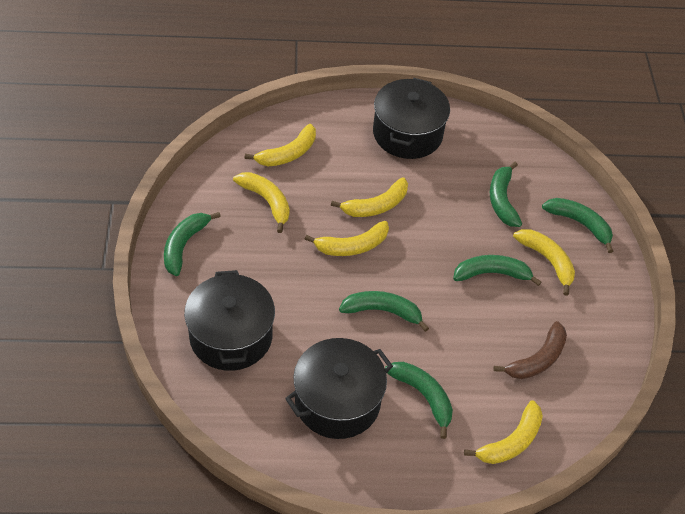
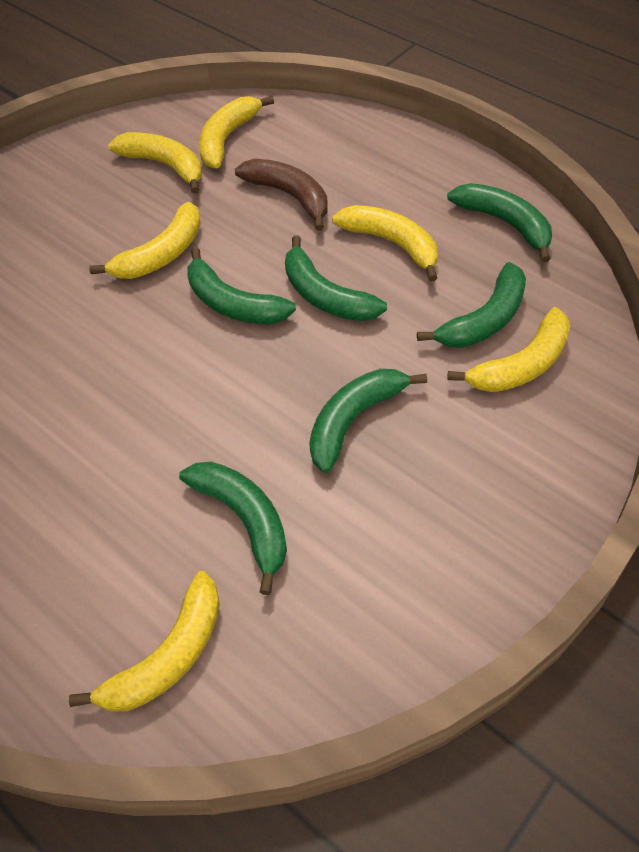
black pot: 3 -> 0

